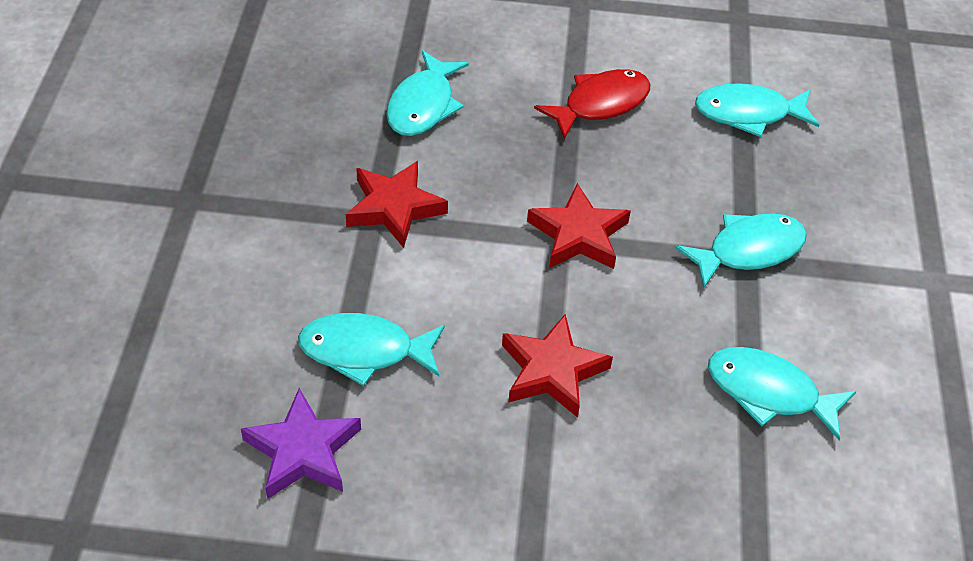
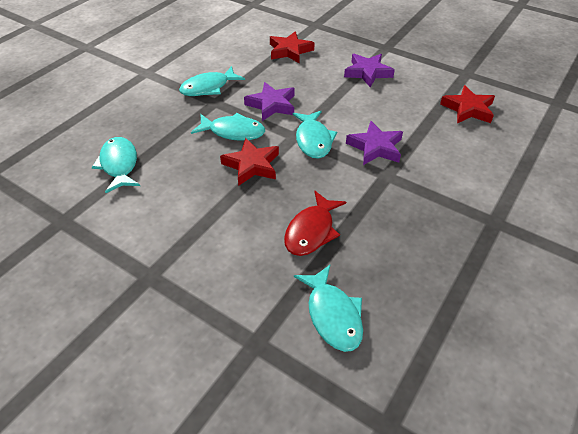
purple star: 1 -> 3

